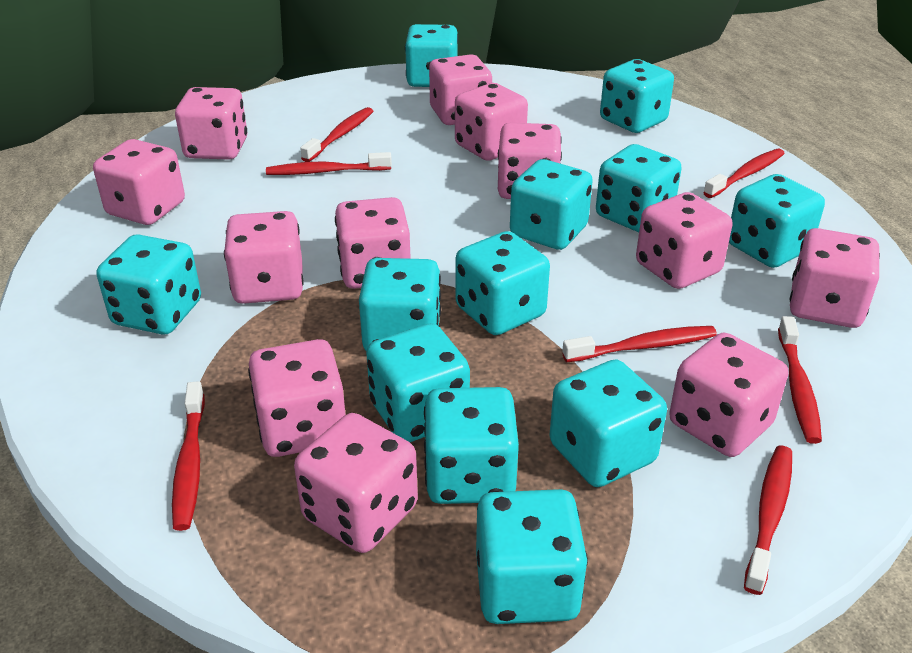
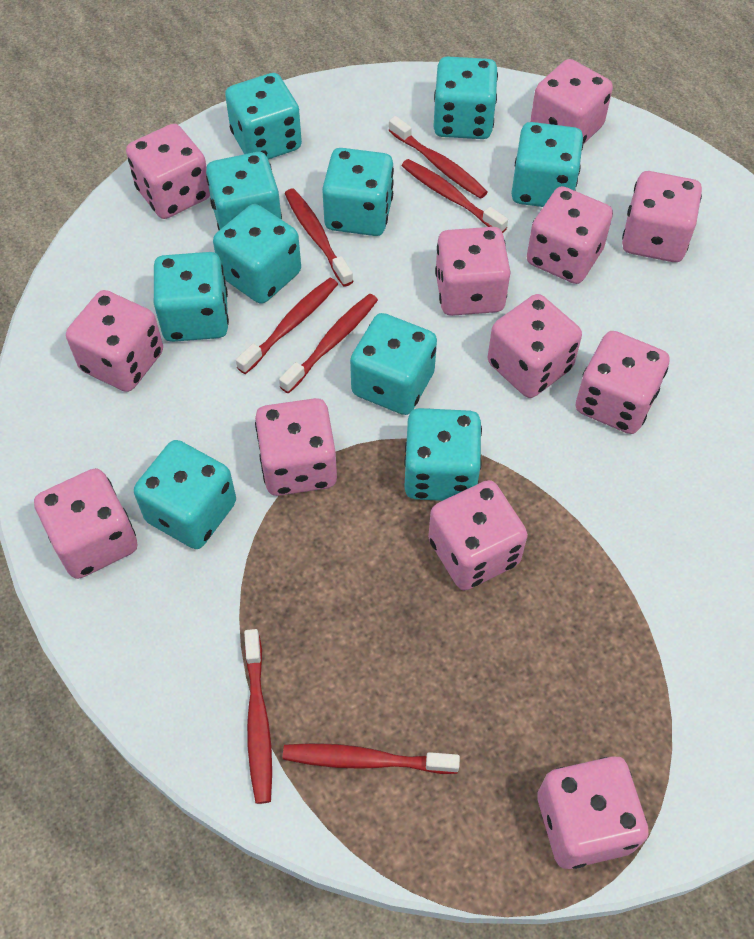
turquoise dice: 12 -> 10

